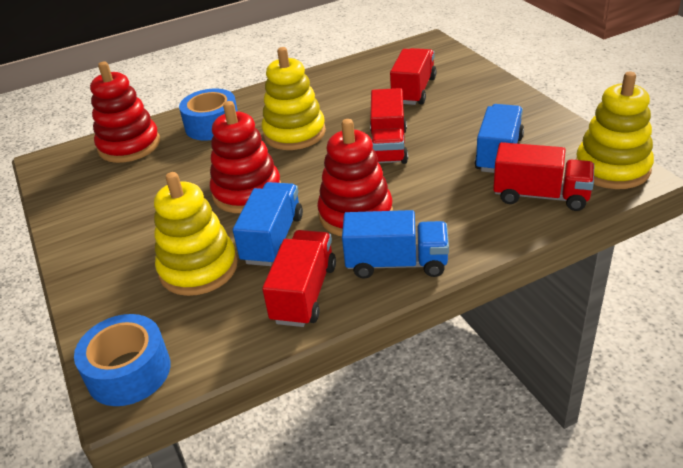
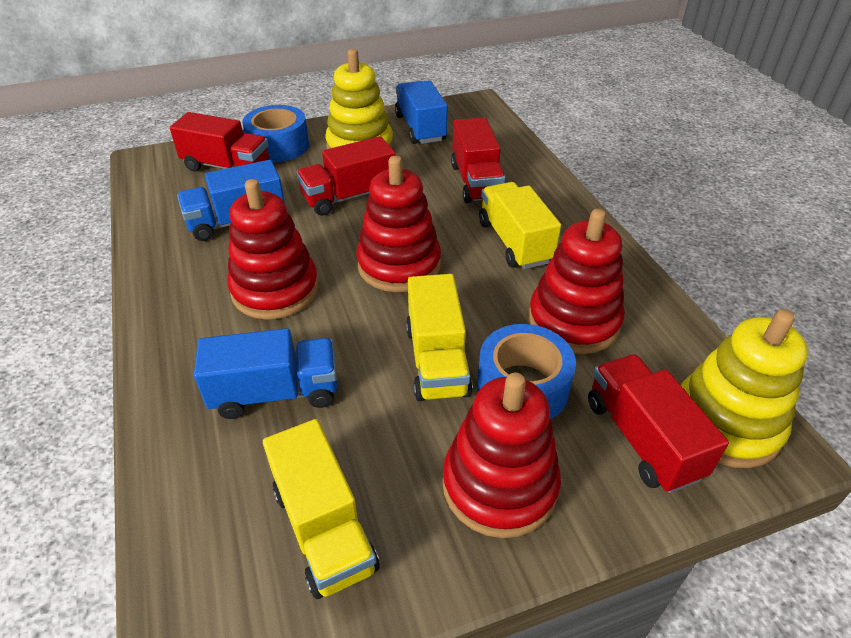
red stacking toy: 3 -> 4
yellow stacking toy: 3 -> 2
yellow truck: 0 -> 3

